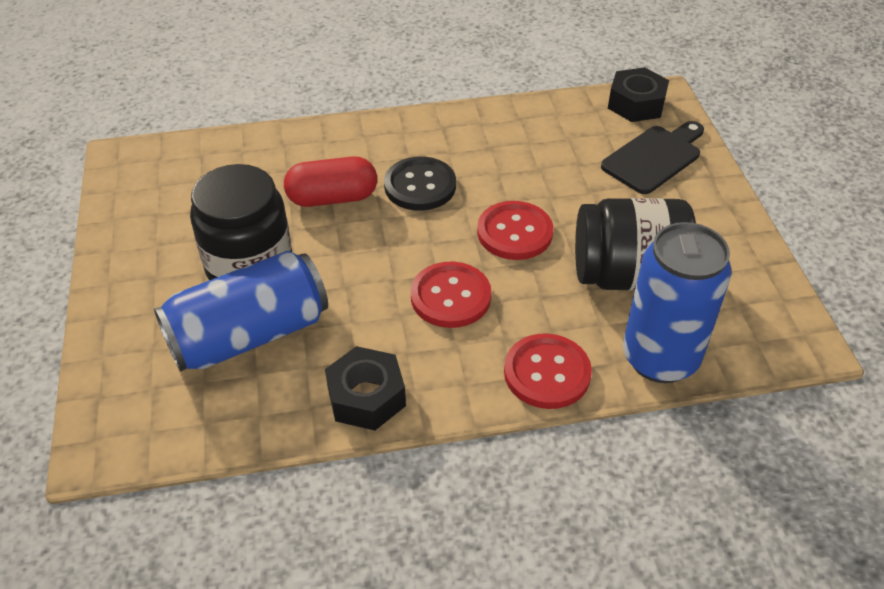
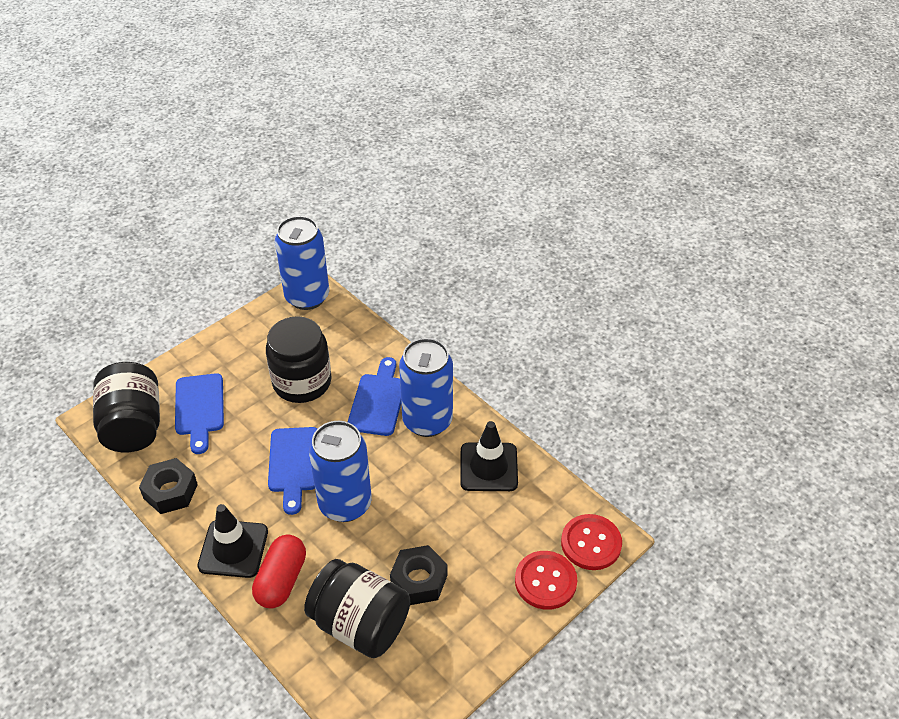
black button: 1 -> 0
black cutting board: 1 -> 0
black jar: 2 -> 3
black traffic cone: 0 -> 2
blue can: 2 -> 3
blue cutting board: 0 -> 3
red button: 3 -> 2

